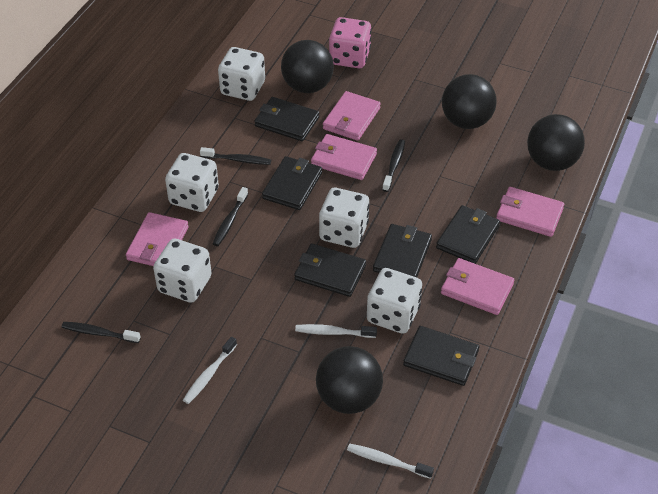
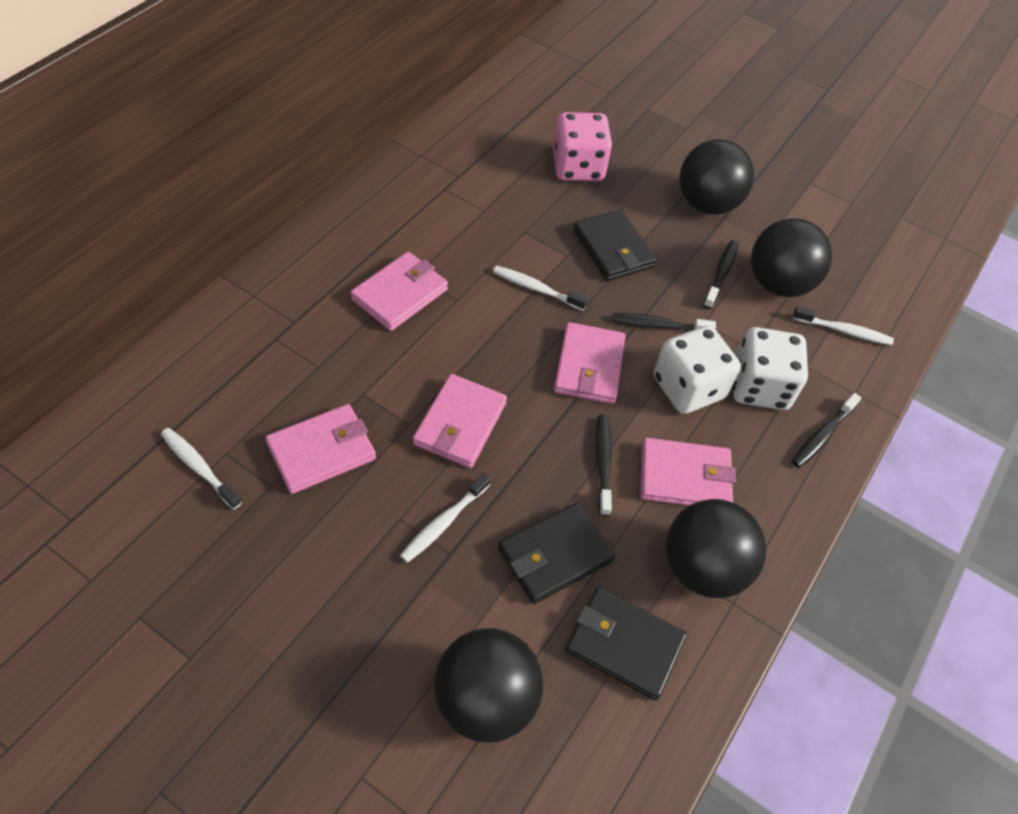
black wallet: 6 -> 3
white dice: 5 -> 2
white toothbrush: 3 -> 4

